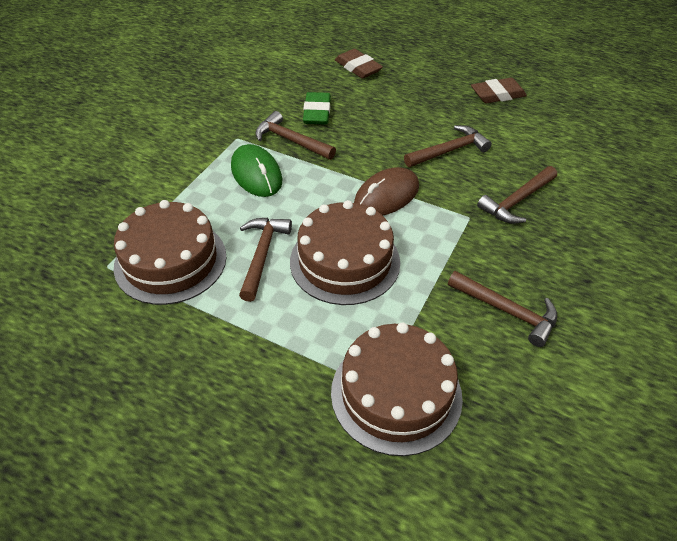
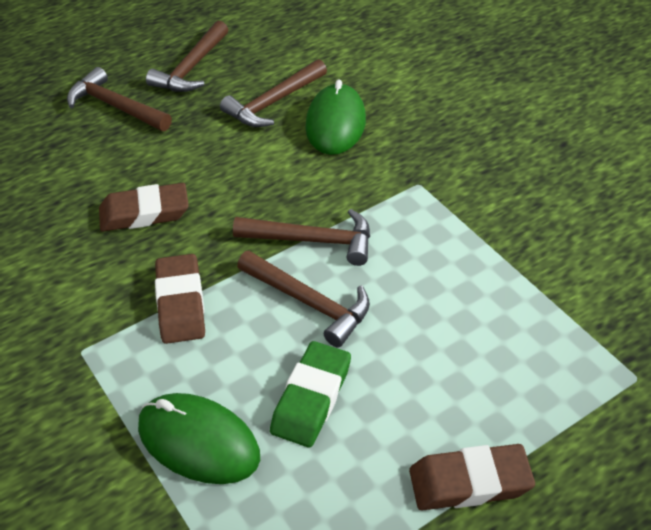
brown cake: 3 -> 0
brown eraser: 2 -> 3
brown mouse: 1 -> 0
green mouse: 1 -> 2

